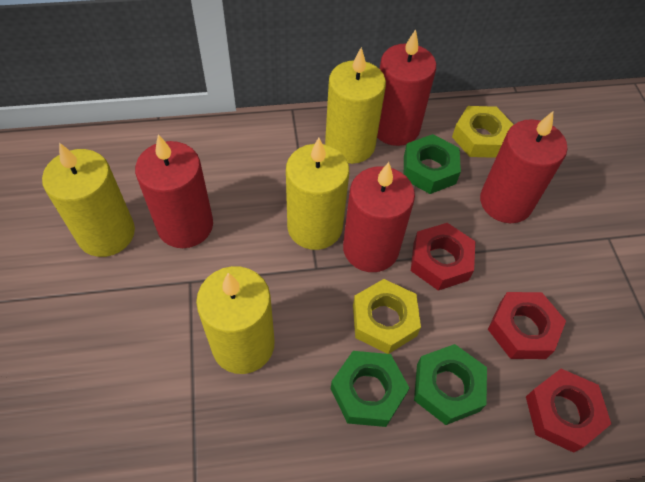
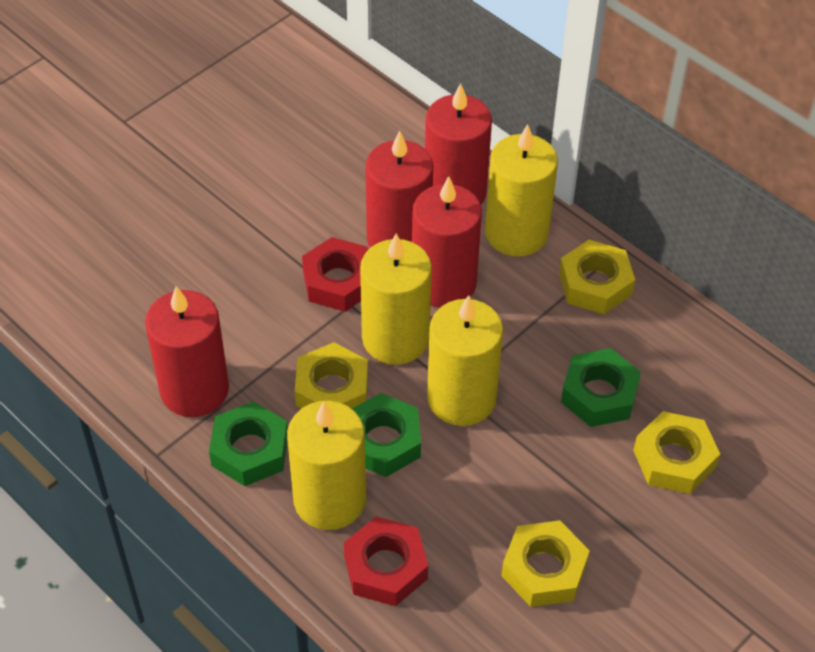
red nut: 3 -> 2
yellow nut: 2 -> 4

